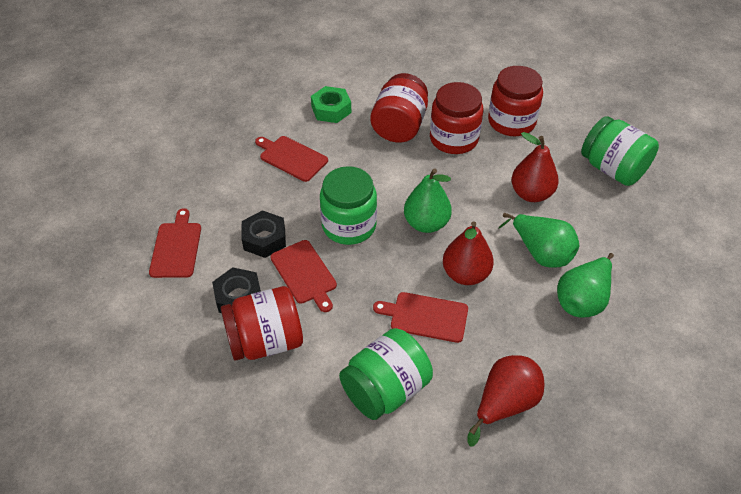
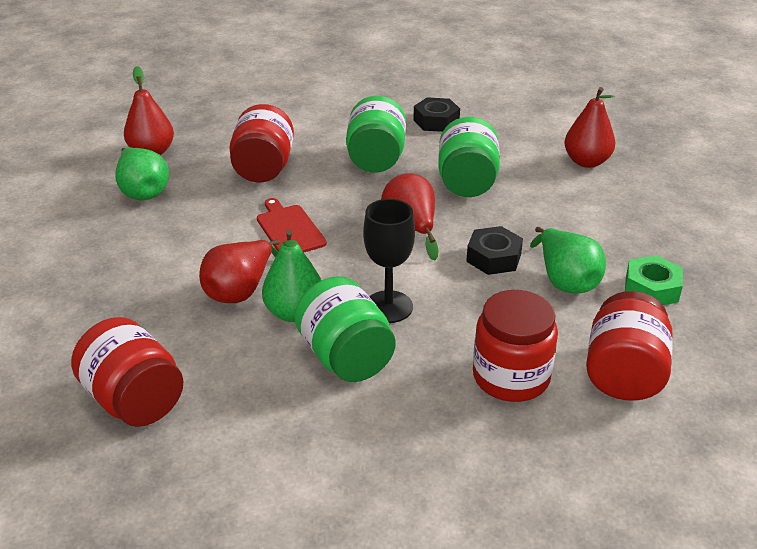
black goblet: 0 -> 1
red cutting board: 4 -> 1
red pear: 3 -> 4

